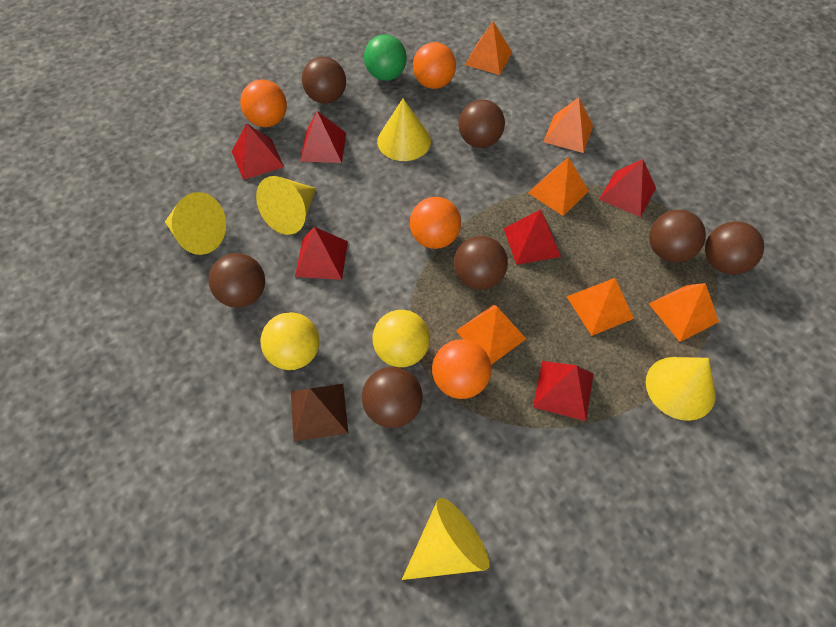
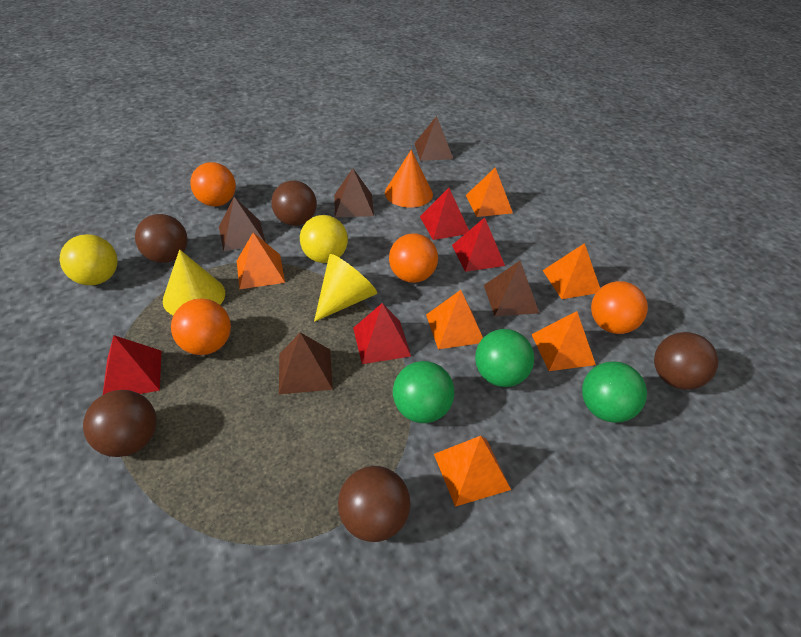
brown ball: 7 -> 5
brown pyramid: 1 -> 5
green ball: 1 -> 3
orange cone: 0 -> 1
red pyramid: 6 -> 4
yellow cone: 5 -> 2

